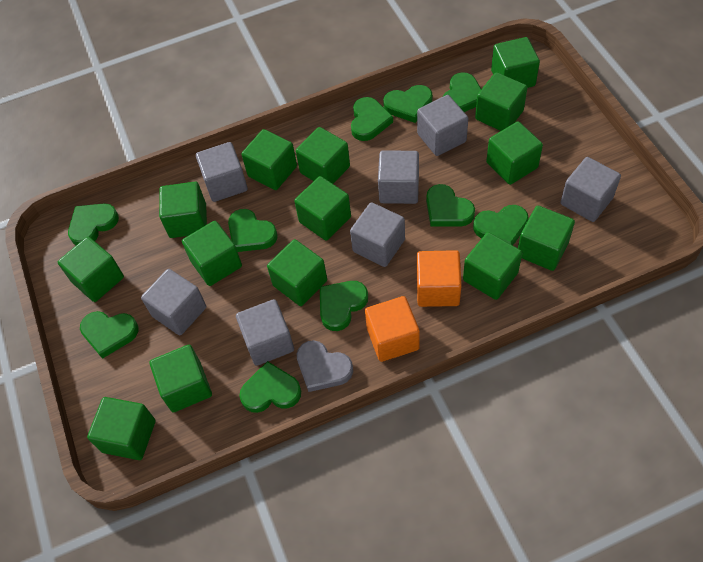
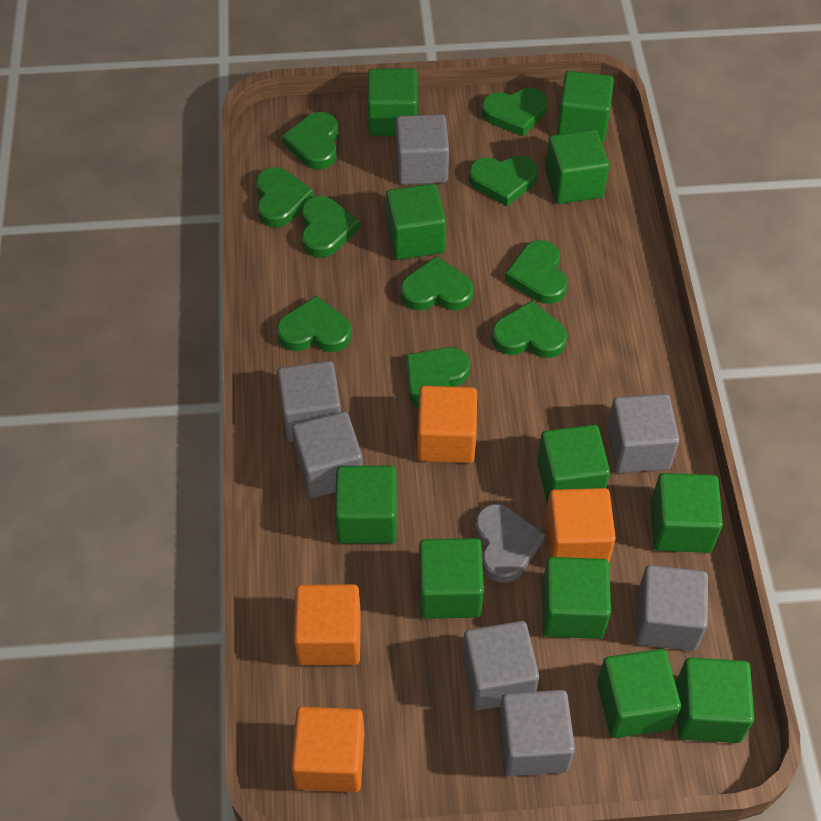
green cube: 14 -> 11
orange cube: 2 -> 4

